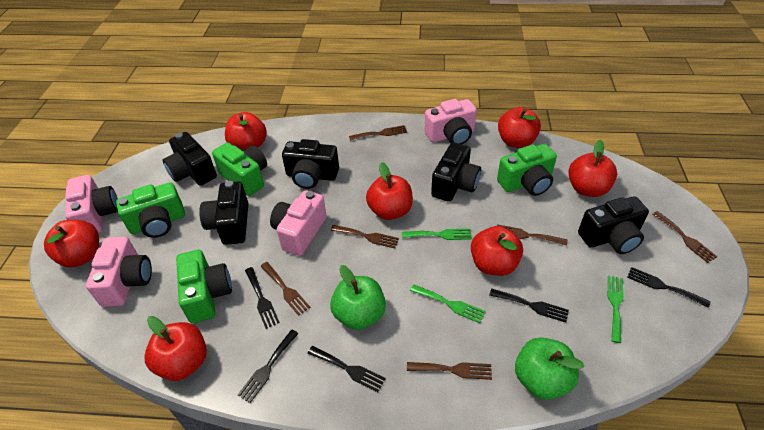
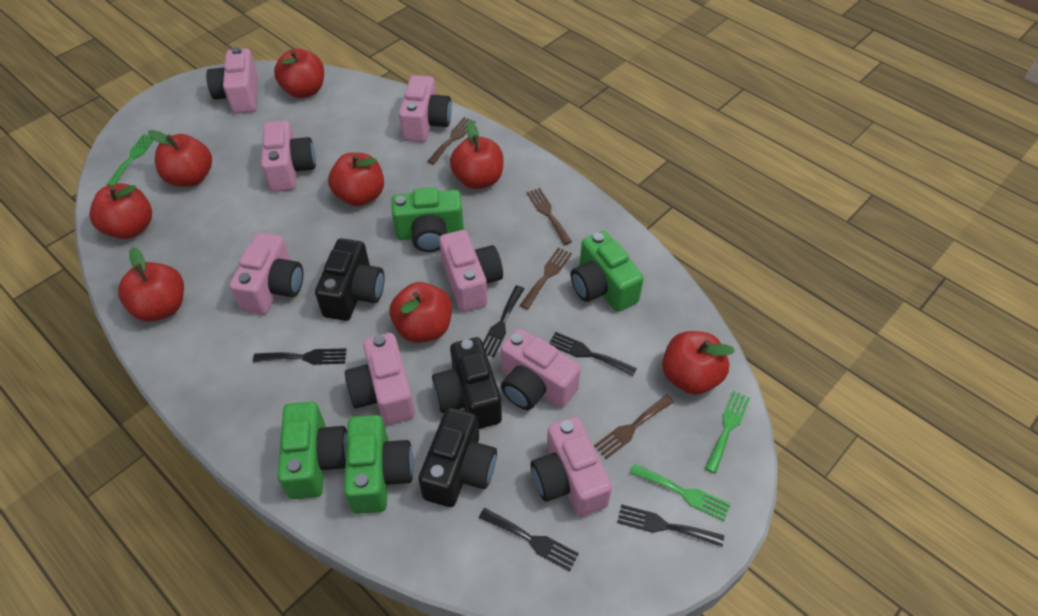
black camera: 5 -> 3
brown fork: 6 -> 4
green apple: 2 -> 0
pink camera: 4 -> 8
red apple: 7 -> 8

